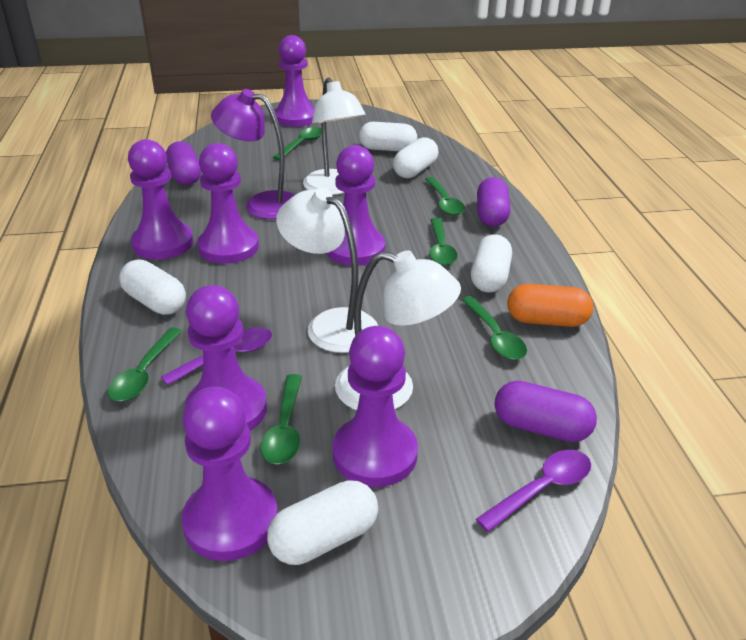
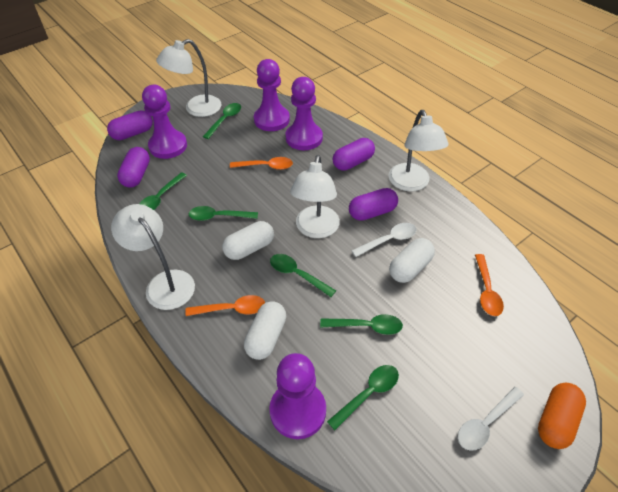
orange spoon: 0 -> 3
purple capsule: 3 -> 4
purple lamp: 1 -> 0
purple pawn: 7 -> 4
purple spoon: 2 -> 0
white capsule: 5 -> 3
white lamp: 3 -> 4
white spoon: 0 -> 2

